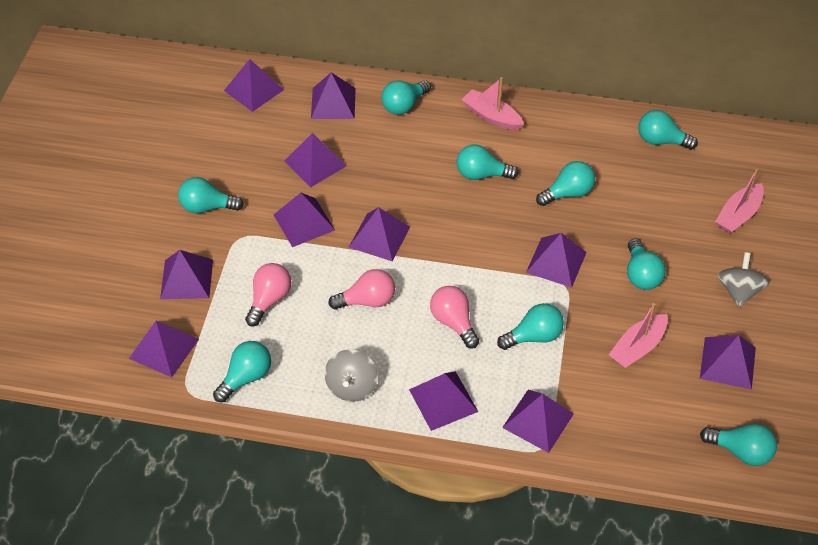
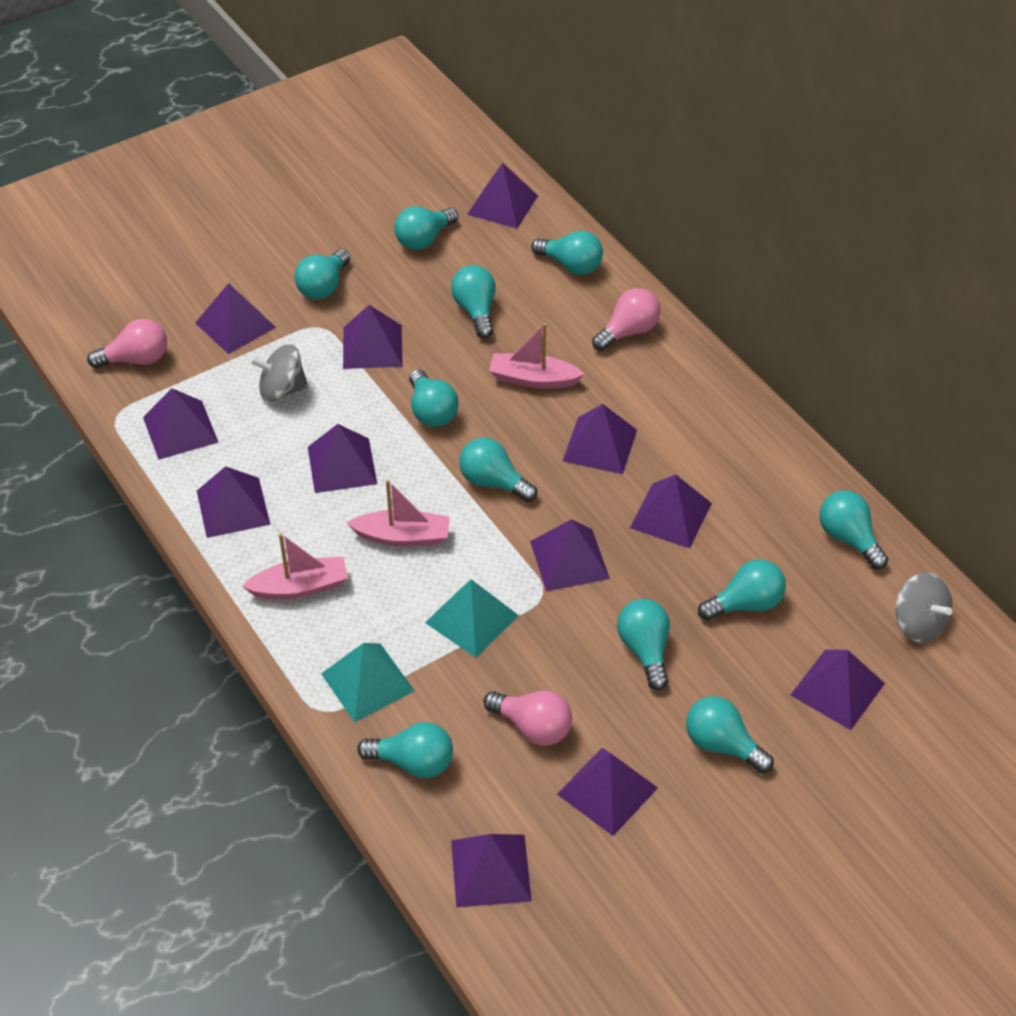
purple pyramid: 11 -> 12
turquoise light bulb: 9 -> 11
turquoise pyramid: 0 -> 2

